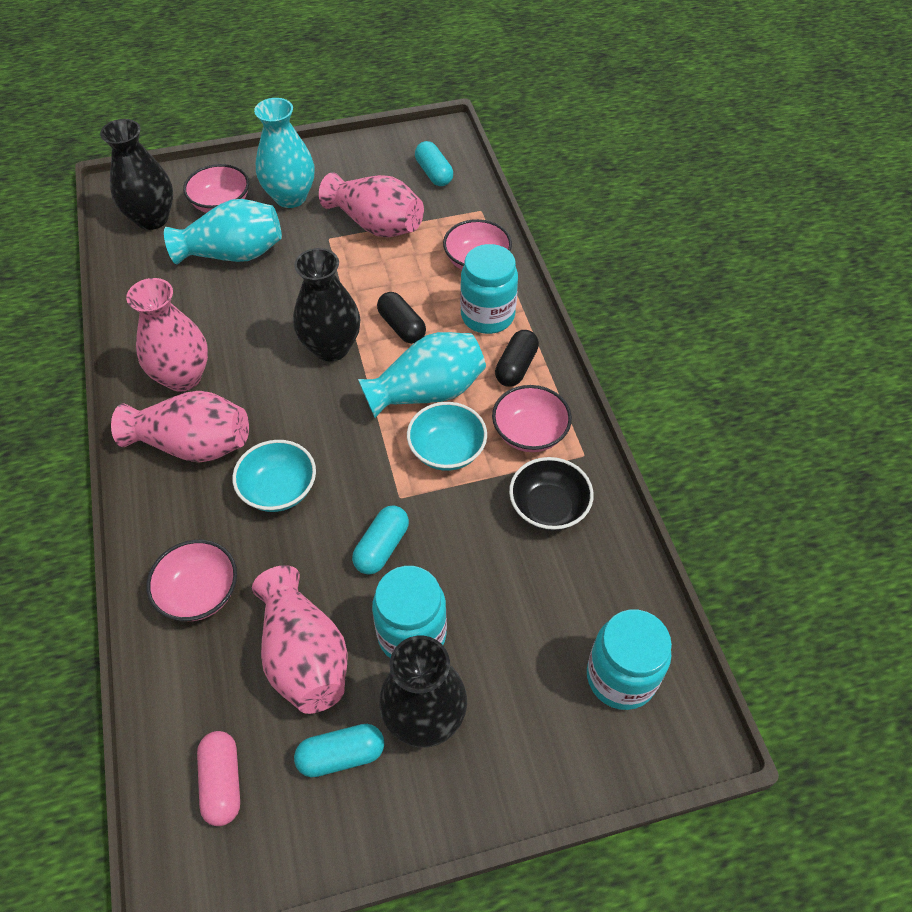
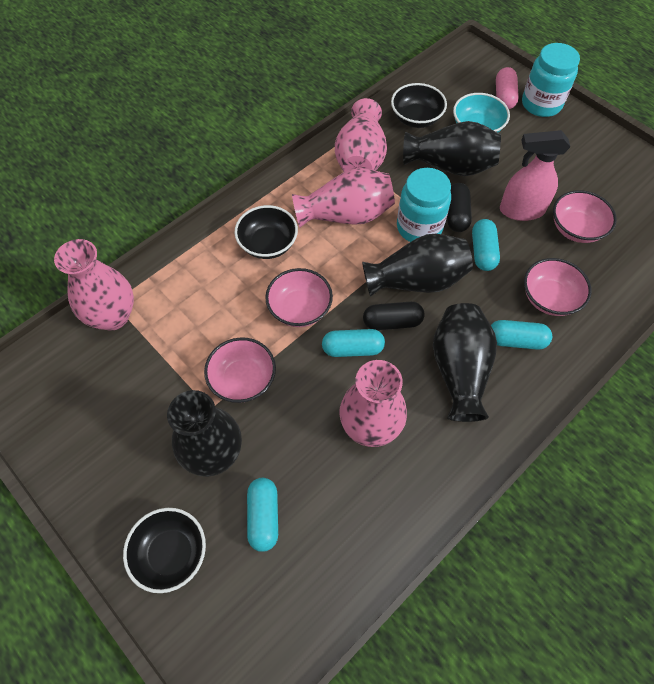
black bowl: 1 -> 3
black vase: 3 -> 4
pink spray bottle: 0 -> 1
turquoise bowl: 2 -> 1
turquoise capsule: 3 -> 4
turquoise jar: 3 -> 2
turquoise vase: 3 -> 0

